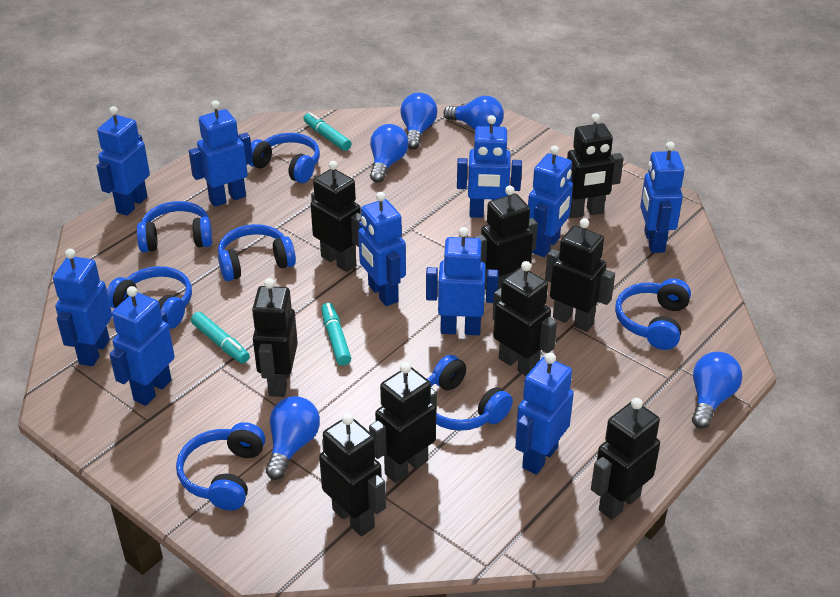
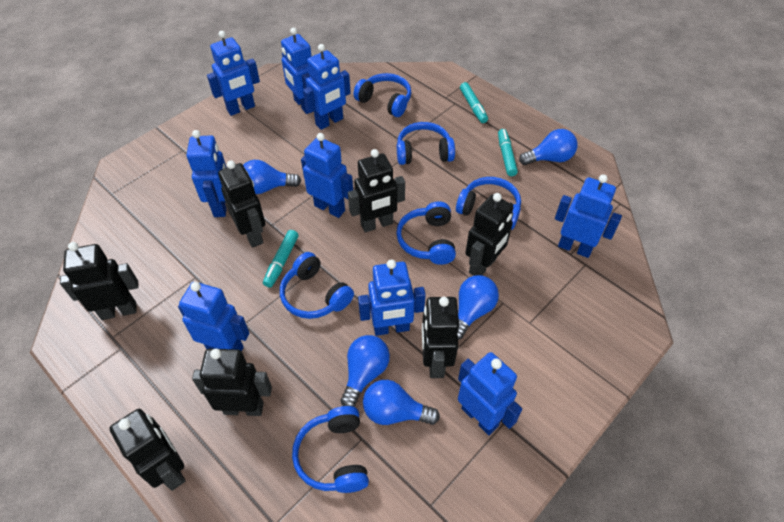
black robot: 9 -> 7
blue headphones: 7 -> 6
blue robot: 10 -> 9

